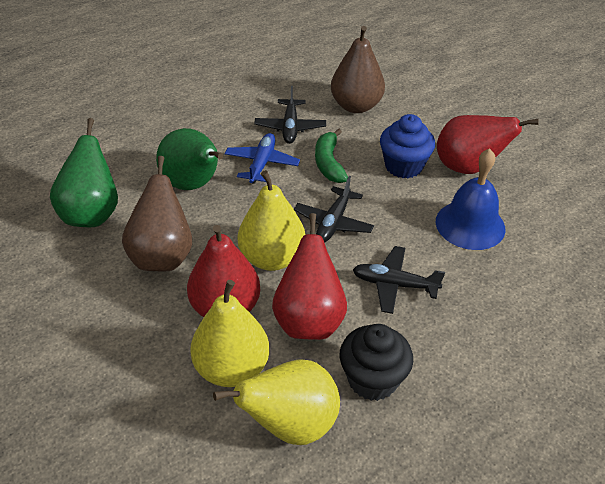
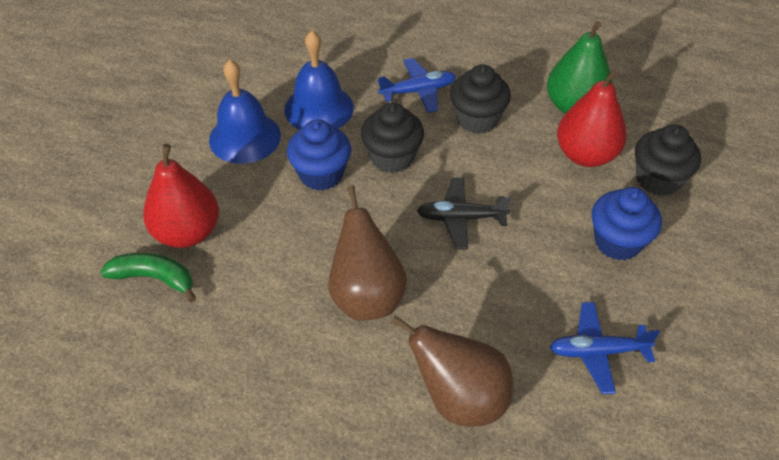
black cupcake: 1 -> 3
black plane: 3 -> 1
blue bell: 1 -> 2
blue cupcake: 1 -> 2
blue plane: 1 -> 2
green pear: 2 -> 1
red pear: 3 -> 2
yellow pear: 3 -> 0

